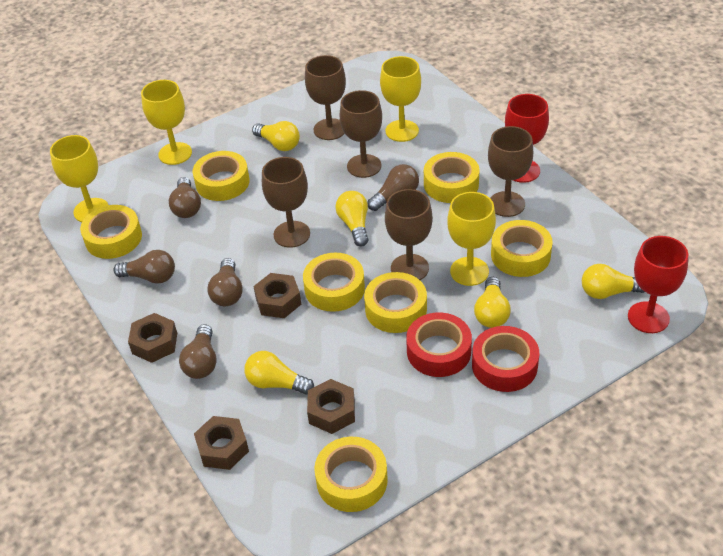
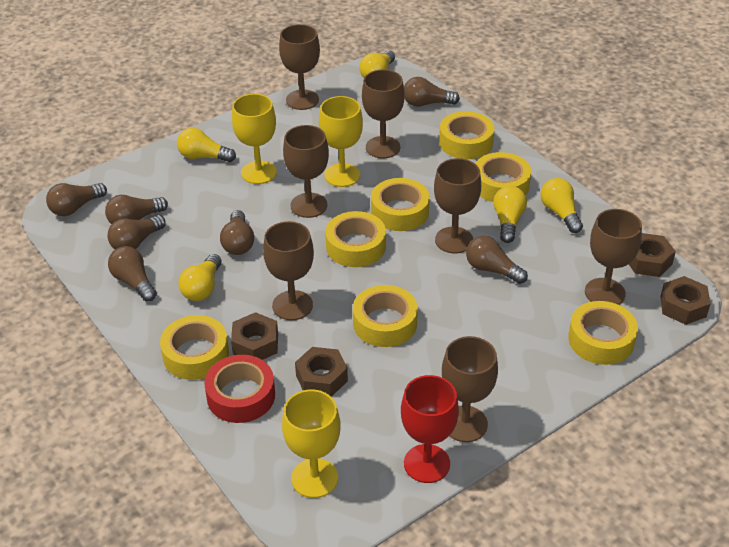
brown goblet: 5 -> 7
brown light bulb: 5 -> 7
red goblet: 2 -> 1
red tape: 2 -> 1
yellow goblet: 4 -> 3

